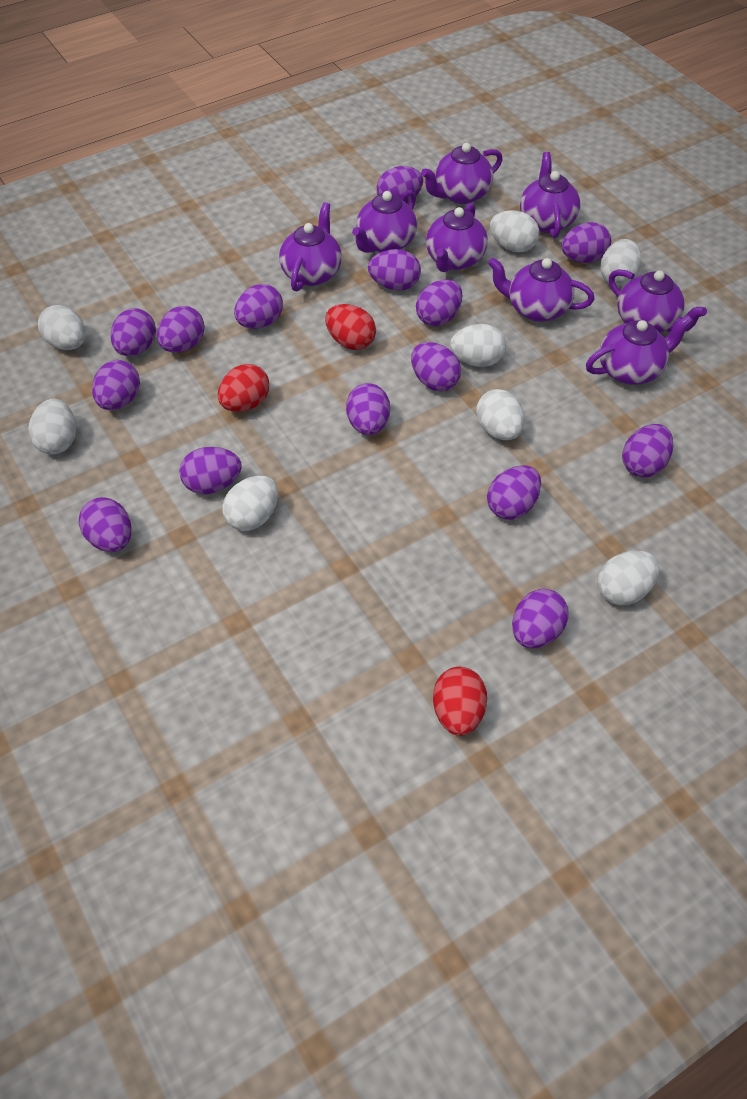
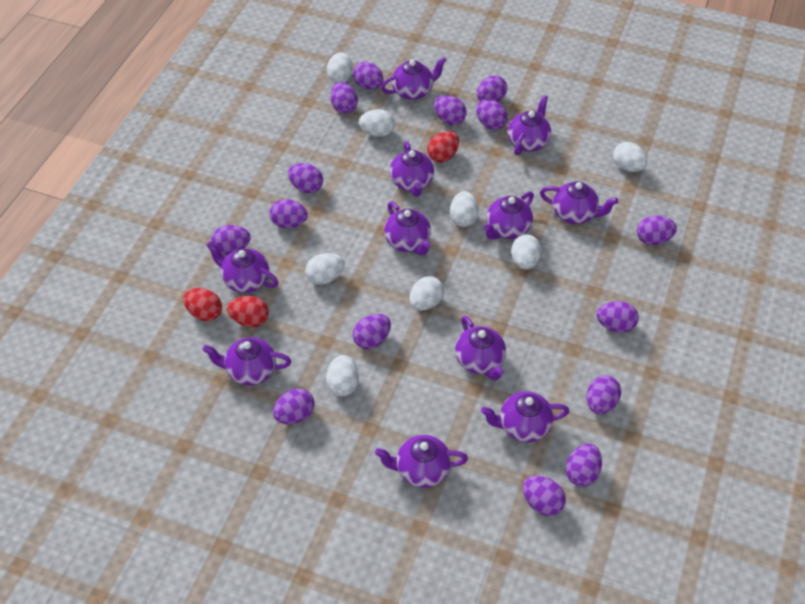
purple teapot: 8 -> 11

